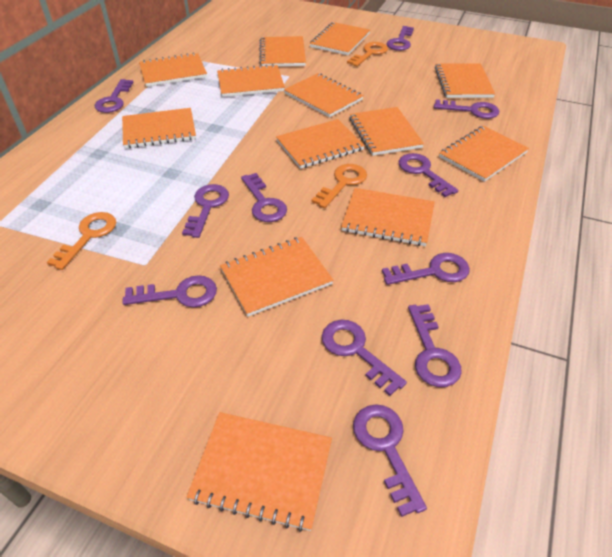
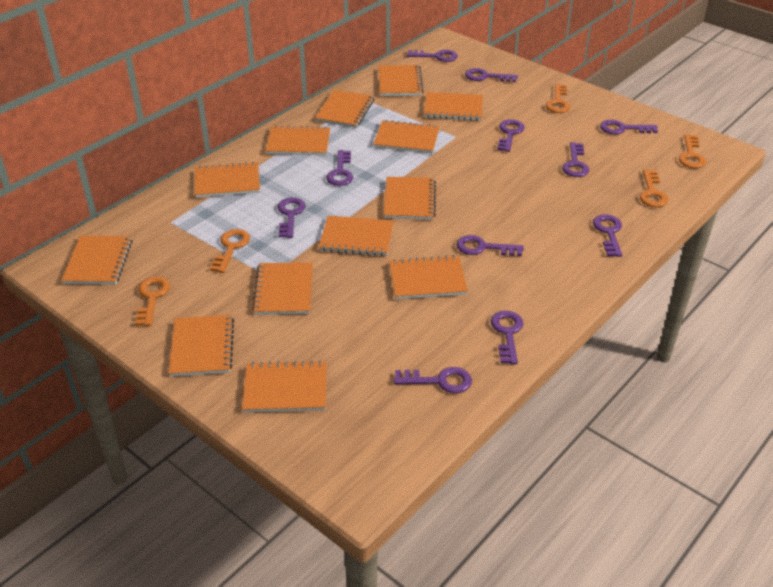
orange key: 3 -> 5

